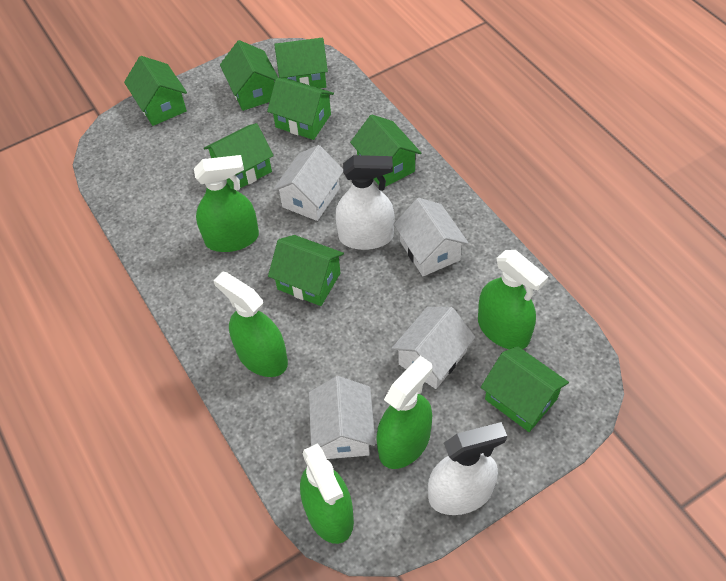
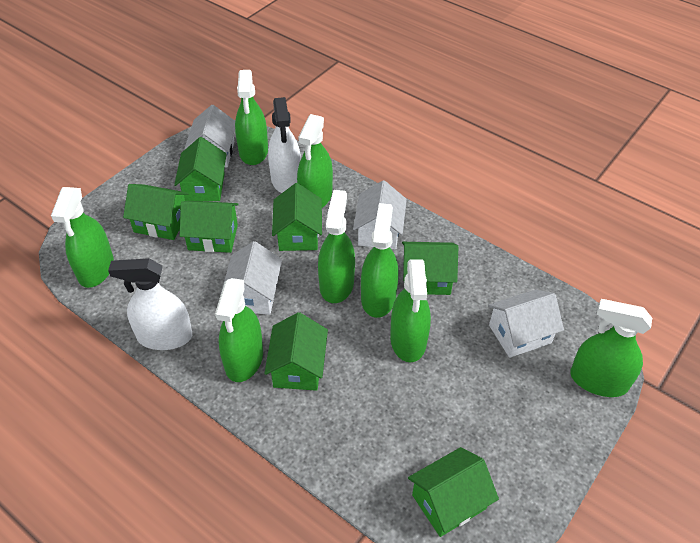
green house: 8 -> 7
green spray bottle: 5 -> 8

